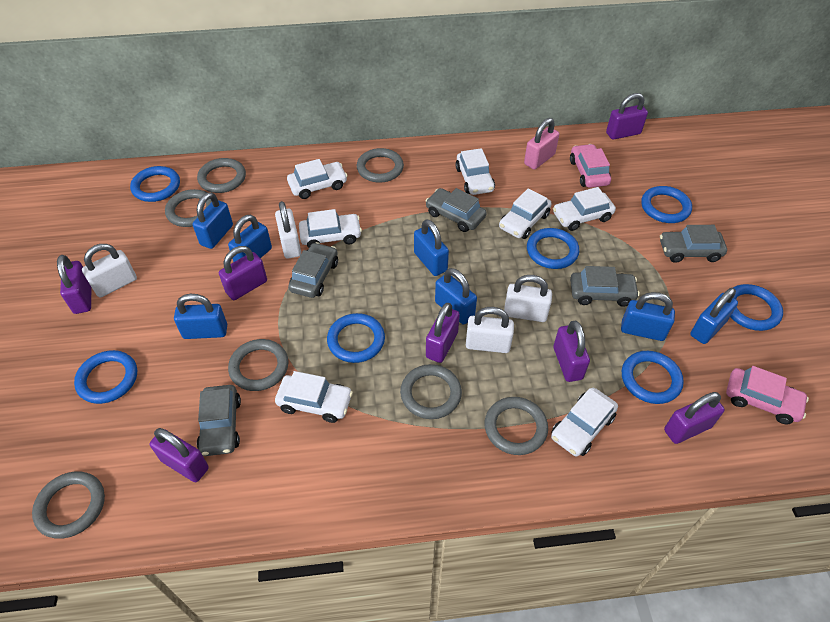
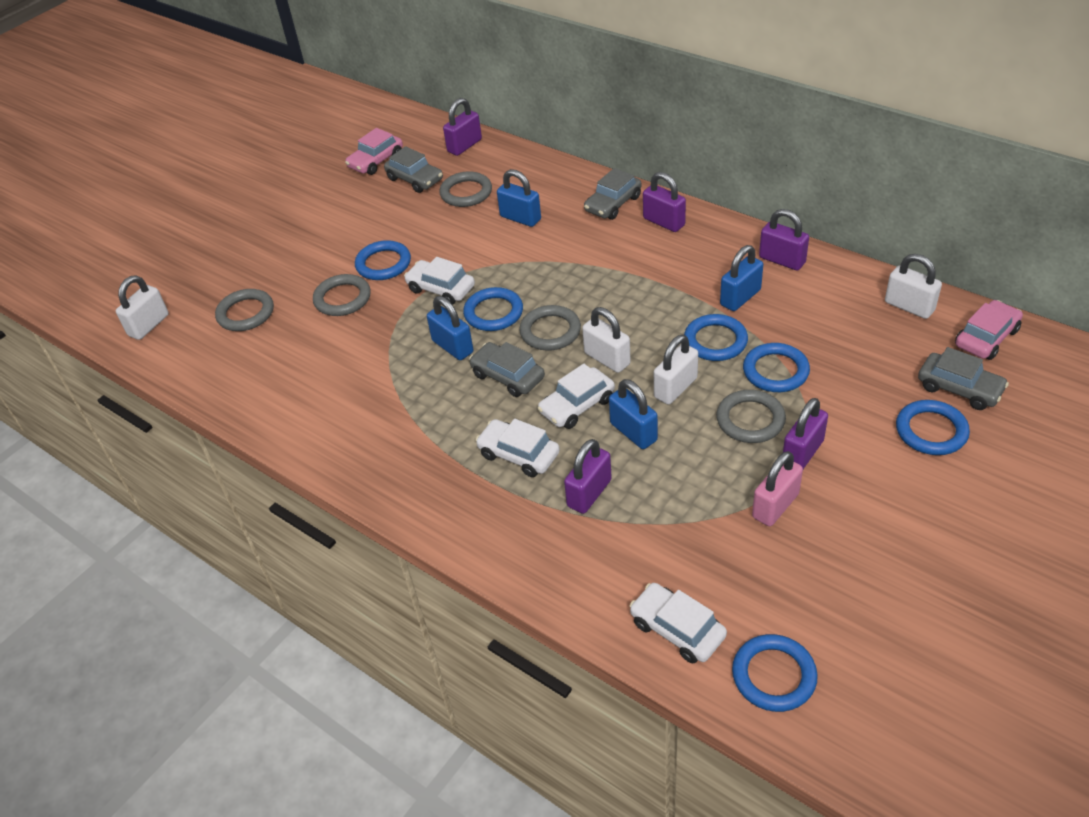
blue padlock: 7 -> 4
blue ring: 7 -> 6
grey car: 5 -> 4
grey ring: 7 -> 5
purple padlock: 7 -> 5
white car: 7 -> 4

